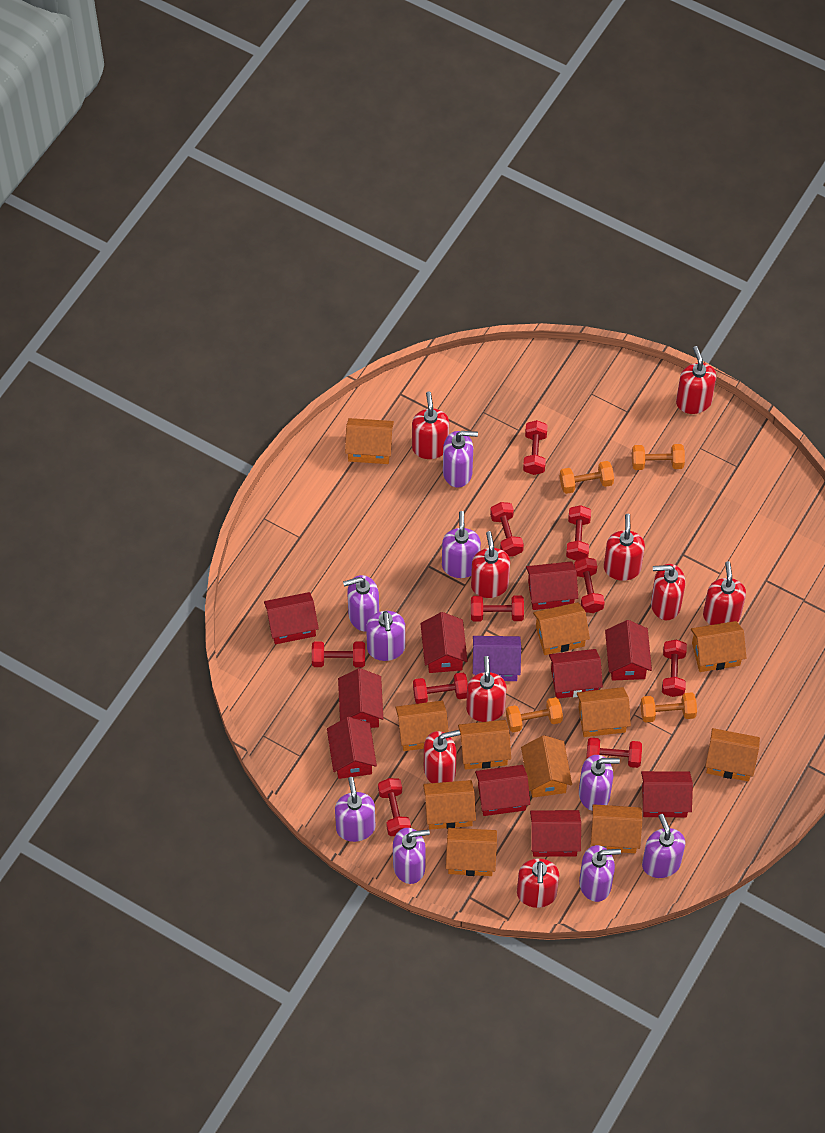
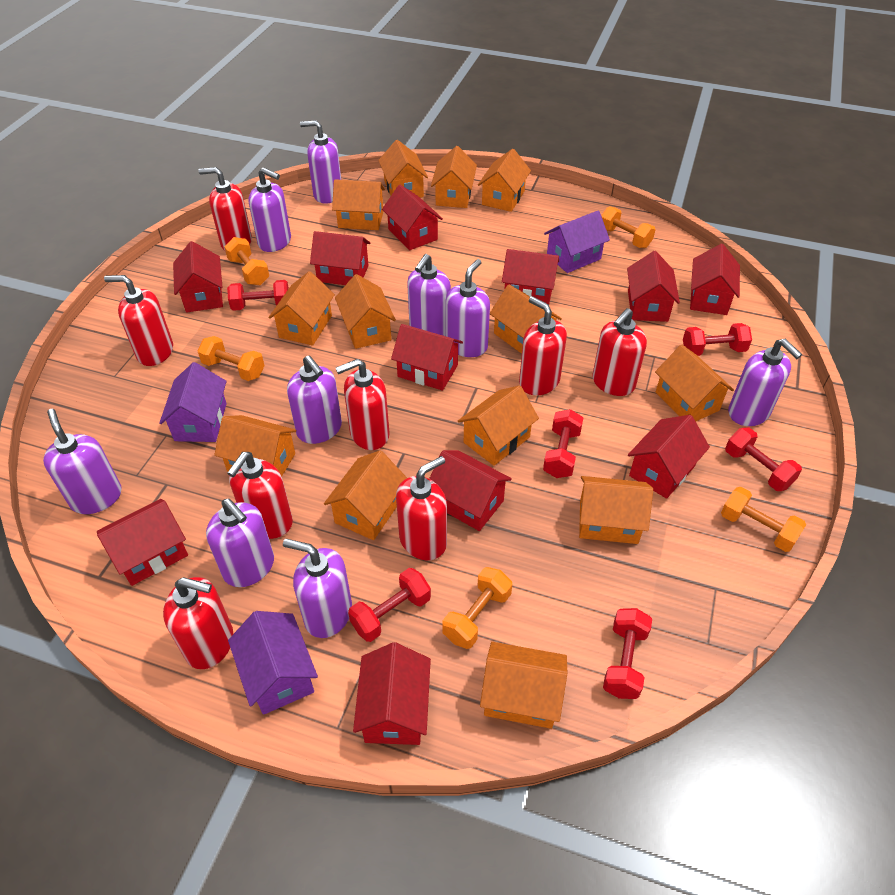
orange dumbbell: 4 -> 5
orange house: 11 -> 13
purple house: 1 -> 3
red dumbbell: 10 -> 6
red house: 10 -> 11
red soap dispenser: 9 -> 8

